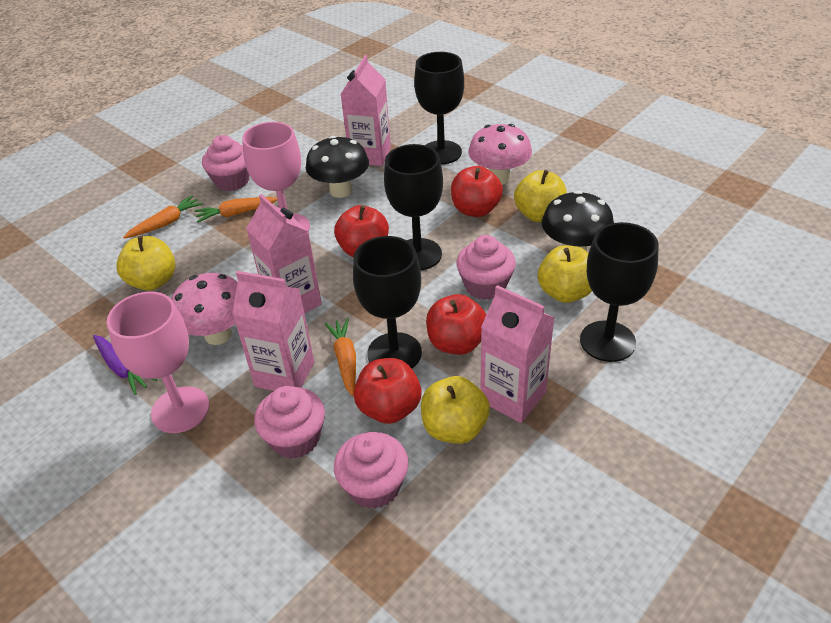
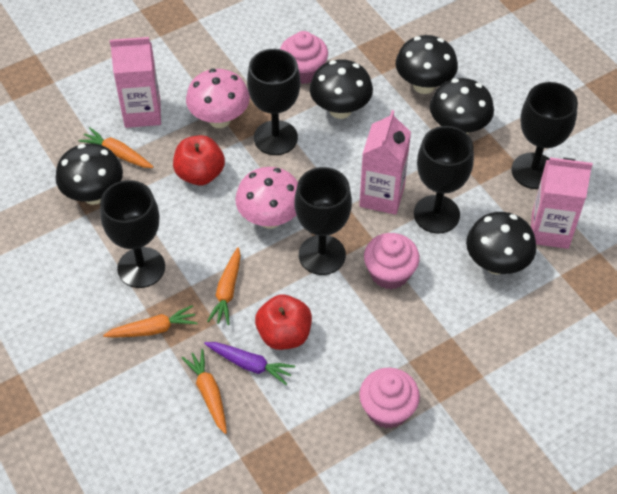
black goblet: 4 -> 5
black mushroom: 2 -> 5
orange carrot: 3 -> 4
pink carton: 4 -> 3
pink cupcake: 4 -> 3
pink goblet: 2 -> 0
red apple: 4 -> 2
yellow apple: 4 -> 0

